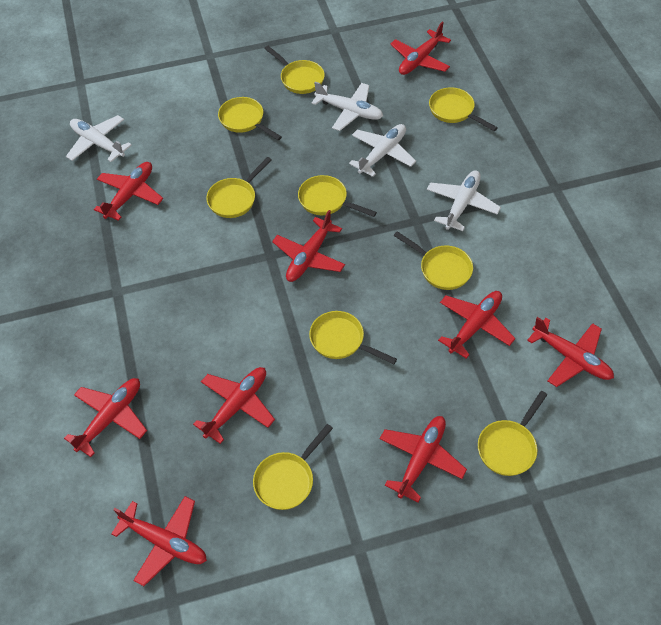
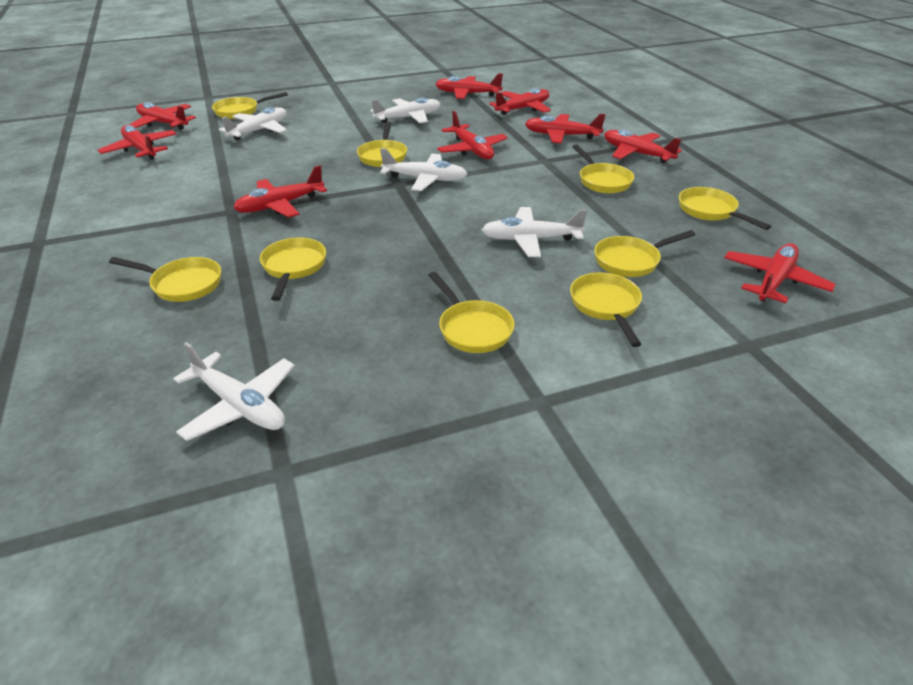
white plane: 4 -> 5

